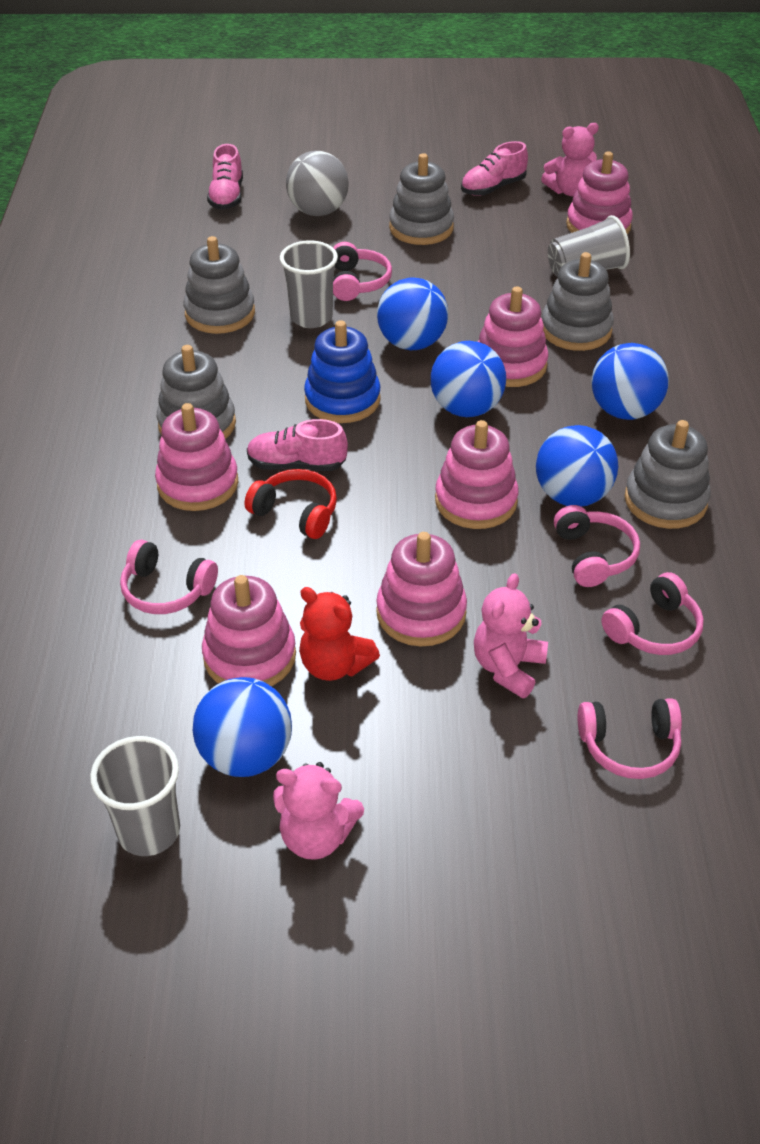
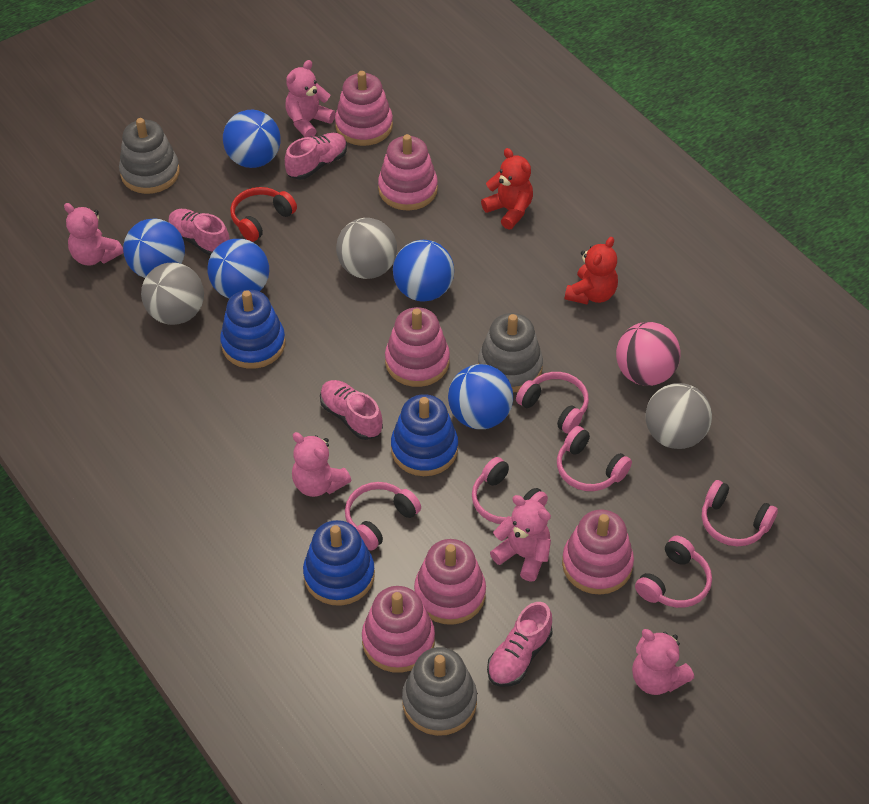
blue stacking toy: 1 -> 3
grey ball: 1 -> 3
grey cup: 3 -> 0
grey stacking toy: 5 -> 3
pink ball: 0 -> 1
pink headphones: 5 -> 6
pink shoe: 3 -> 4
pink teddy bear: 3 -> 5
red teddy bear: 1 -> 2

